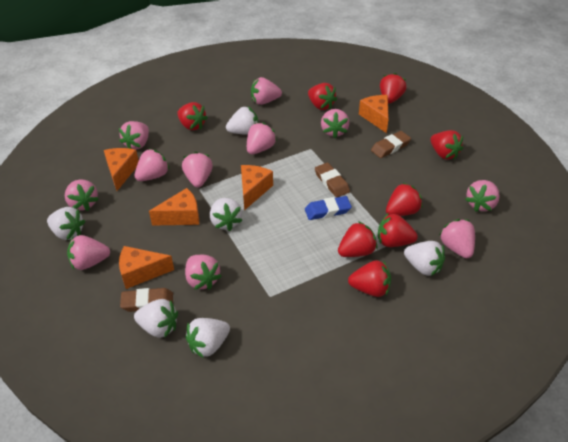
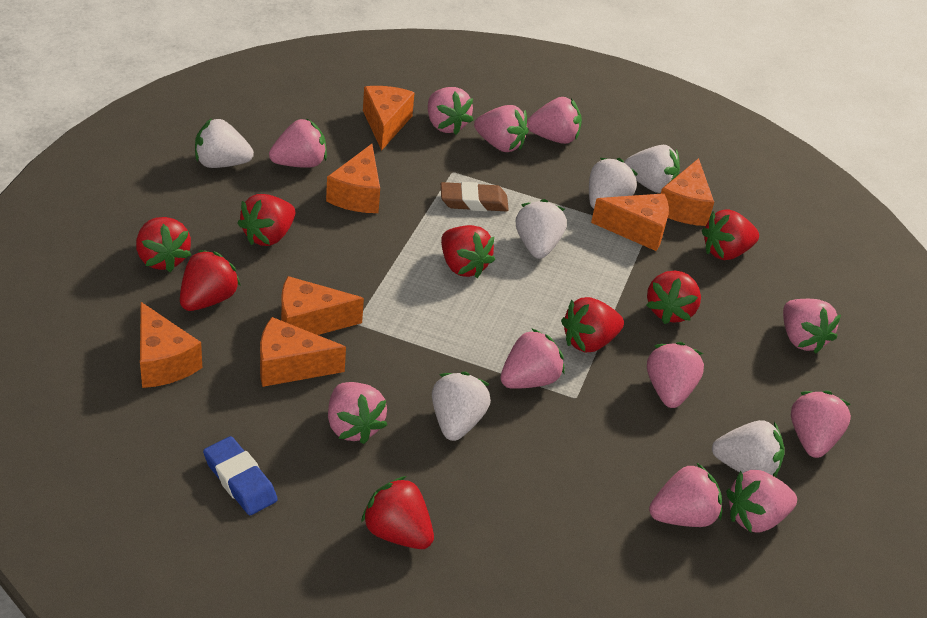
brown eraser: 3 -> 1
orange cheese: 5 -> 7

